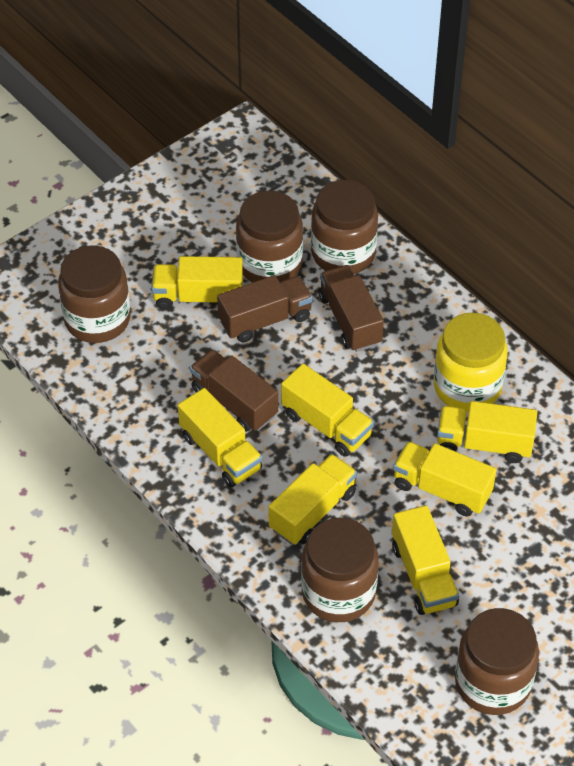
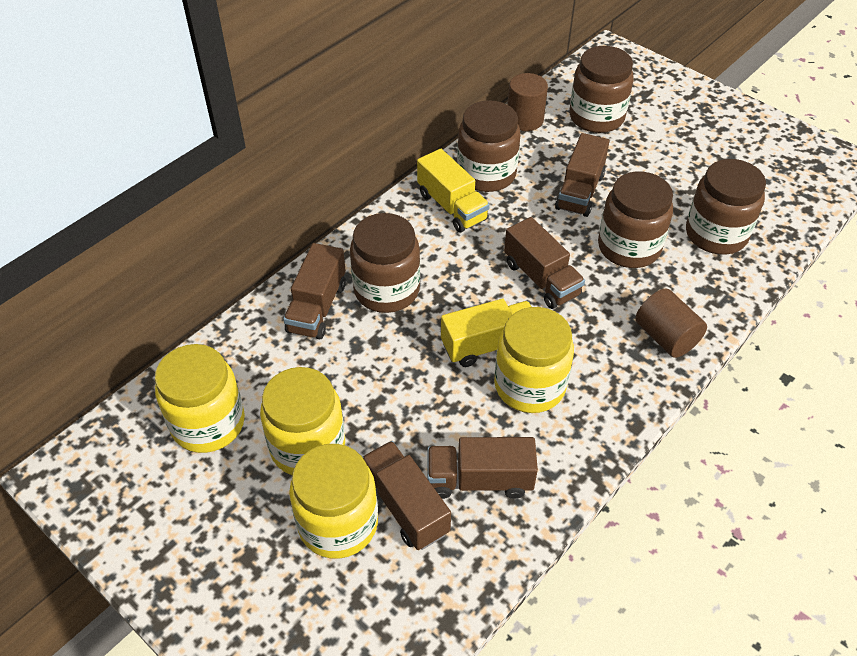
brown cylinder: 0 -> 2
brown truck: 3 -> 5
yellow jar: 1 -> 4
yellow truck: 7 -> 2

